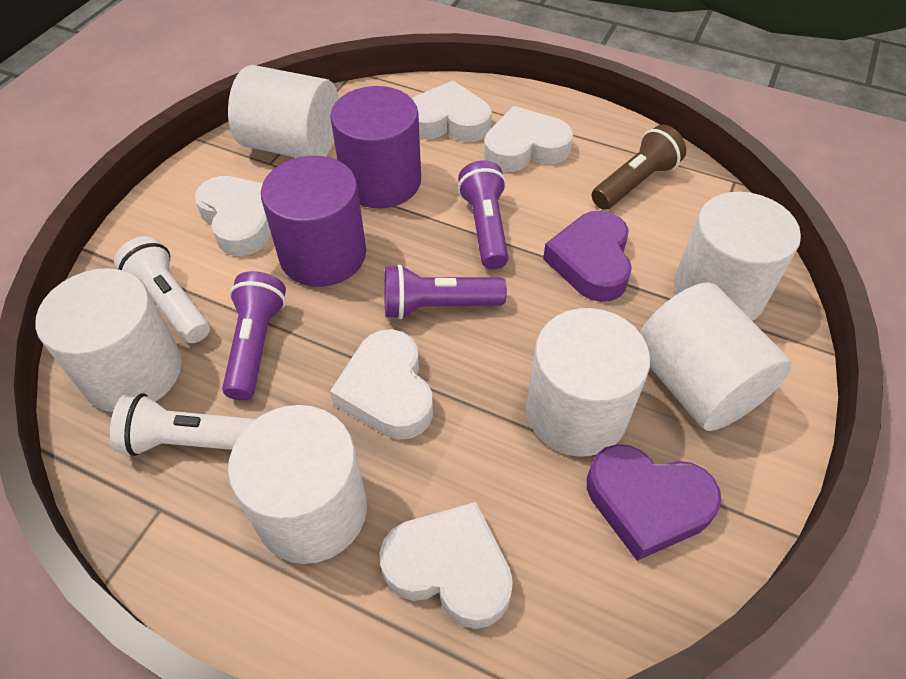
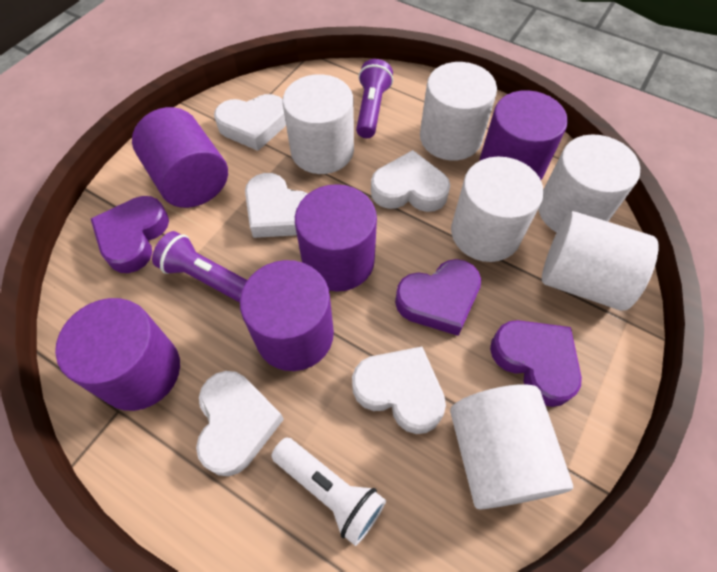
brown flashlight: 1 -> 0
purple cylinder: 2 -> 5
purple flashlight: 3 -> 2
purple heart: 2 -> 3
white flashlight: 2 -> 1

